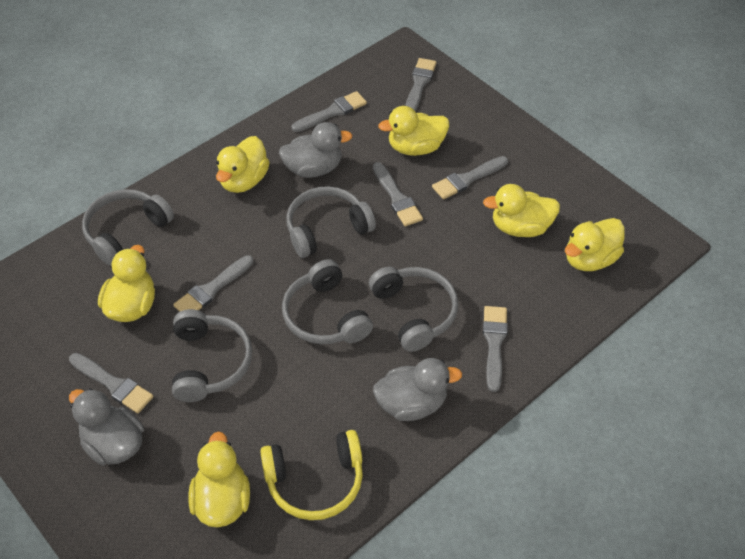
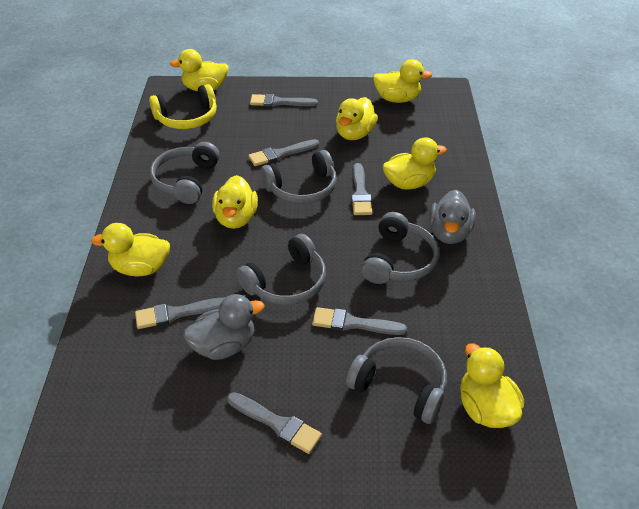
grey brush: 7 -> 6
grey duck: 3 -> 2
yellow duck: 6 -> 7

